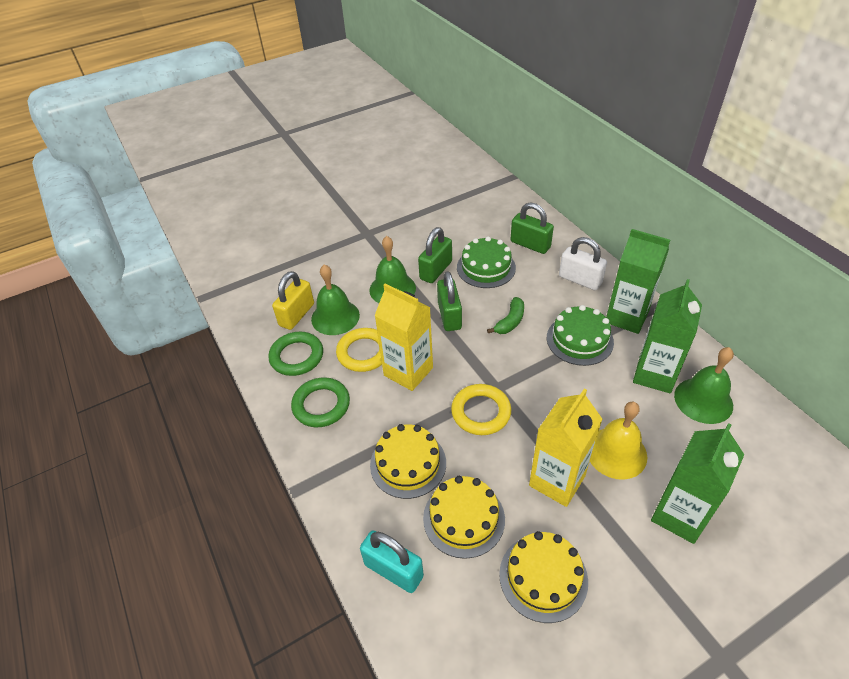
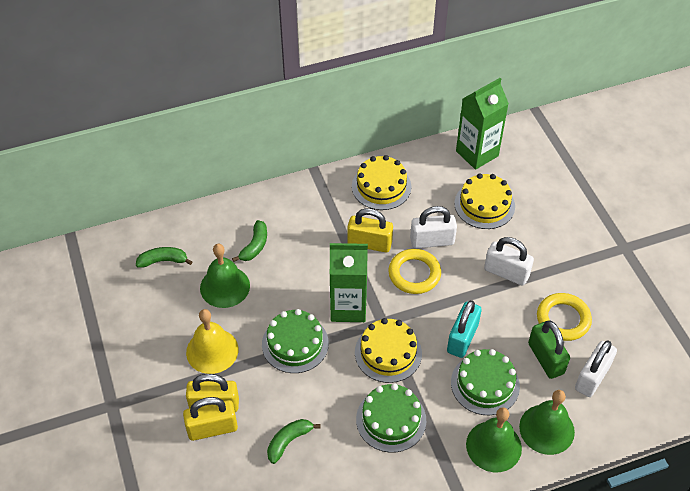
green banana: 1 -> 3
green cake: 2 -> 3
green carton: 3 -> 2
green padlock: 3 -> 1
green ring: 2 -> 0
white padlock: 1 -> 3
yellow carton: 2 -> 0
yellow padlock: 1 -> 3

